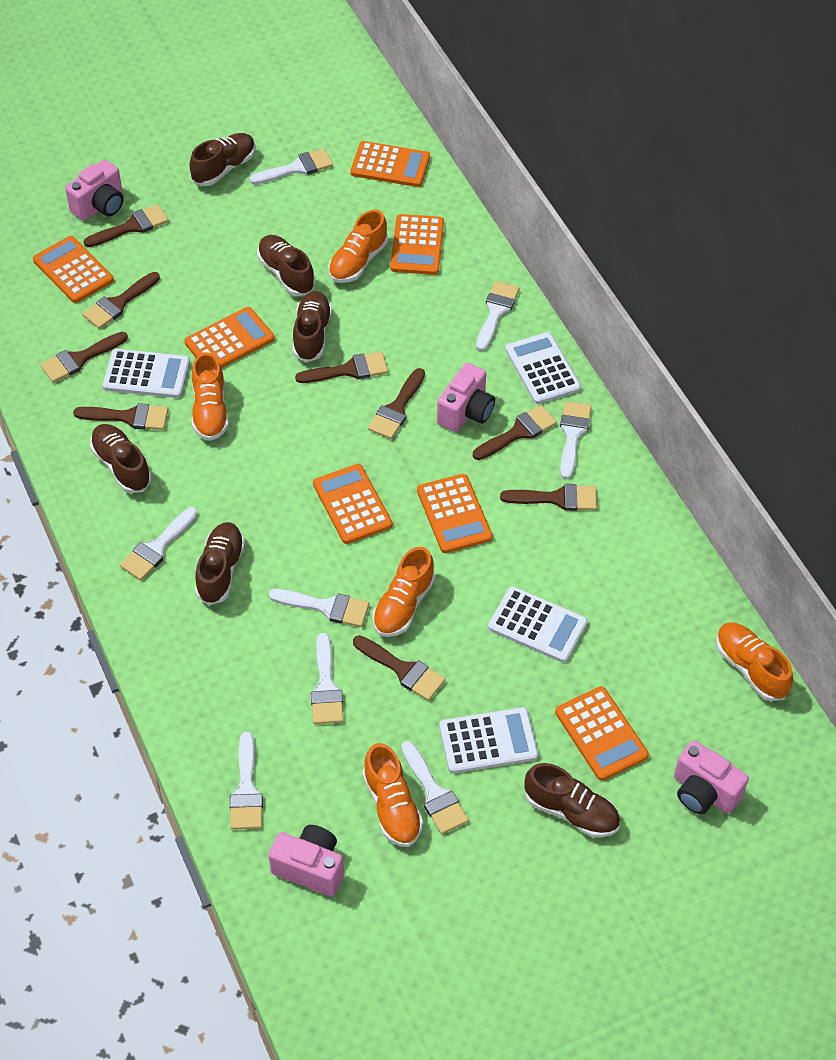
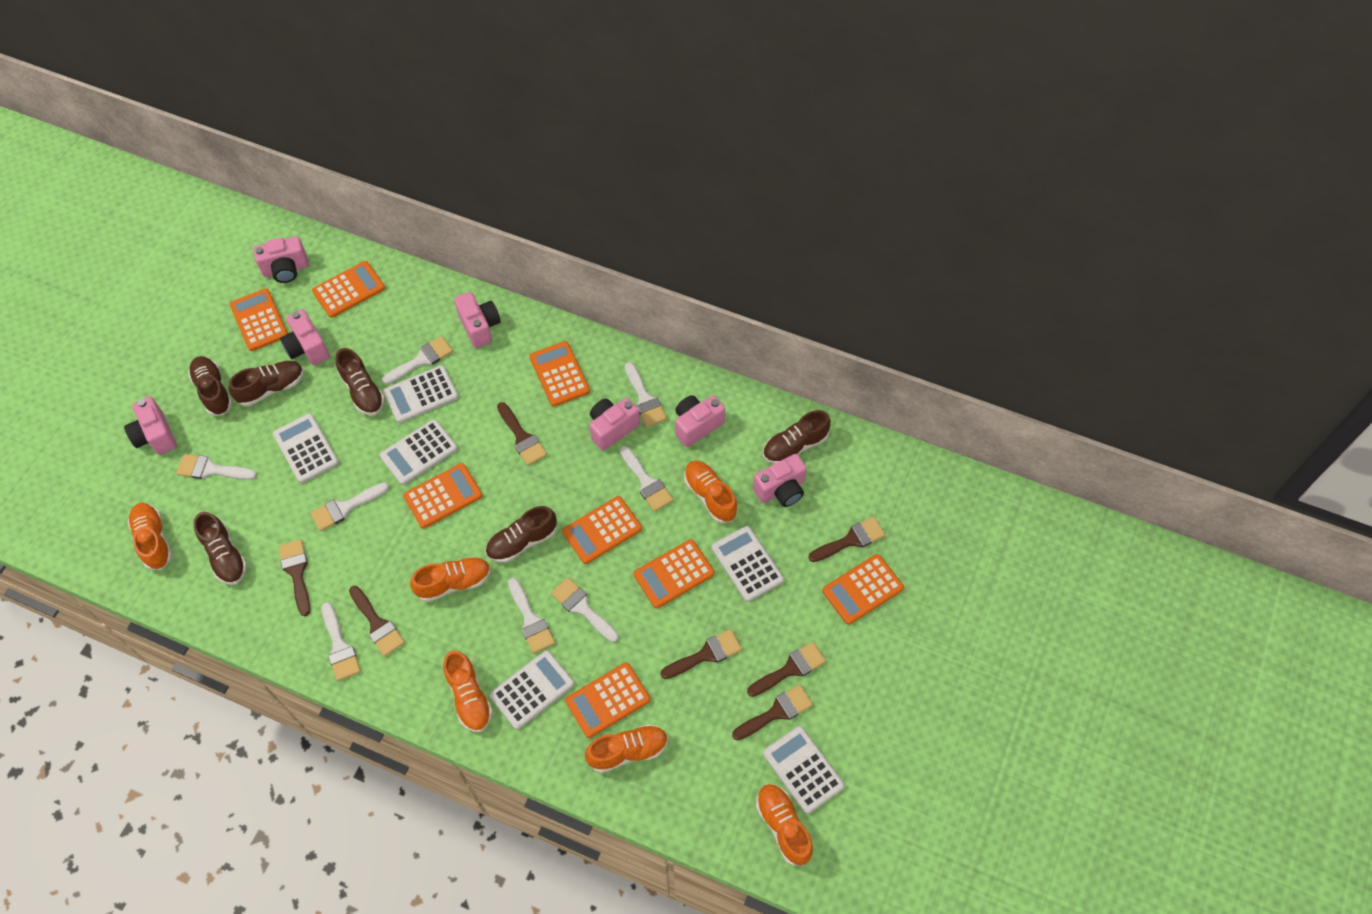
brown brush: 9 -> 7
orange calculator: 7 -> 8
orange shoe: 5 -> 6
pink camera: 4 -> 7
white calculator: 4 -> 6

